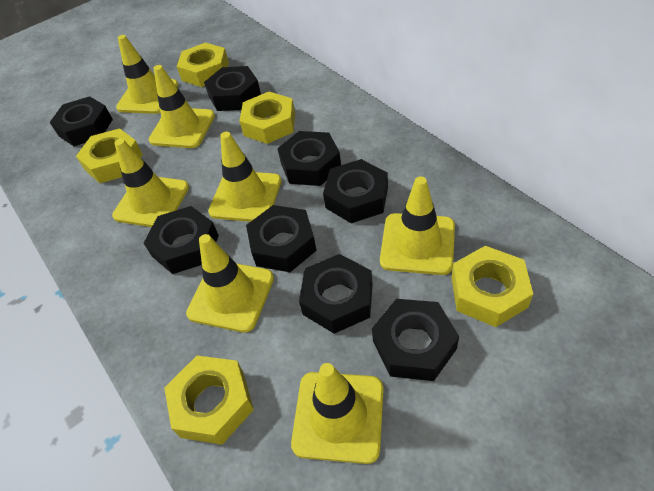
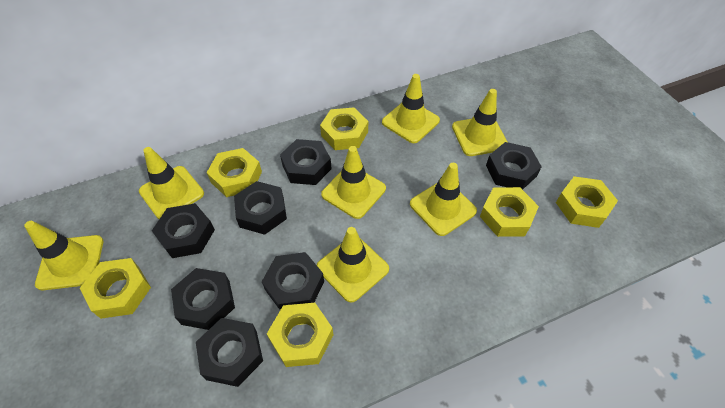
black nut: 8 -> 7
yellow nut: 5 -> 6

